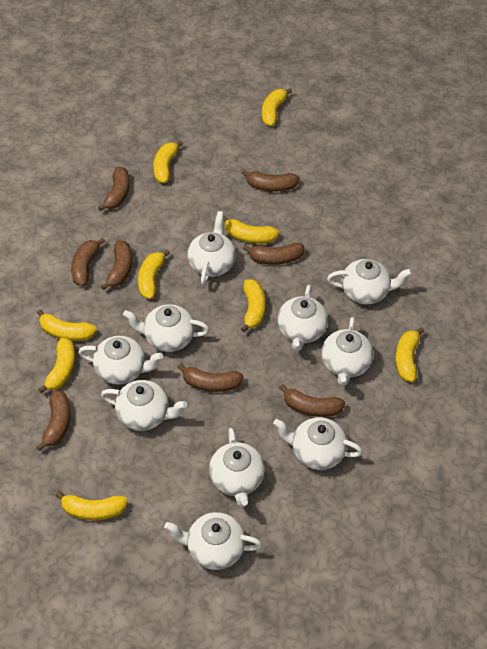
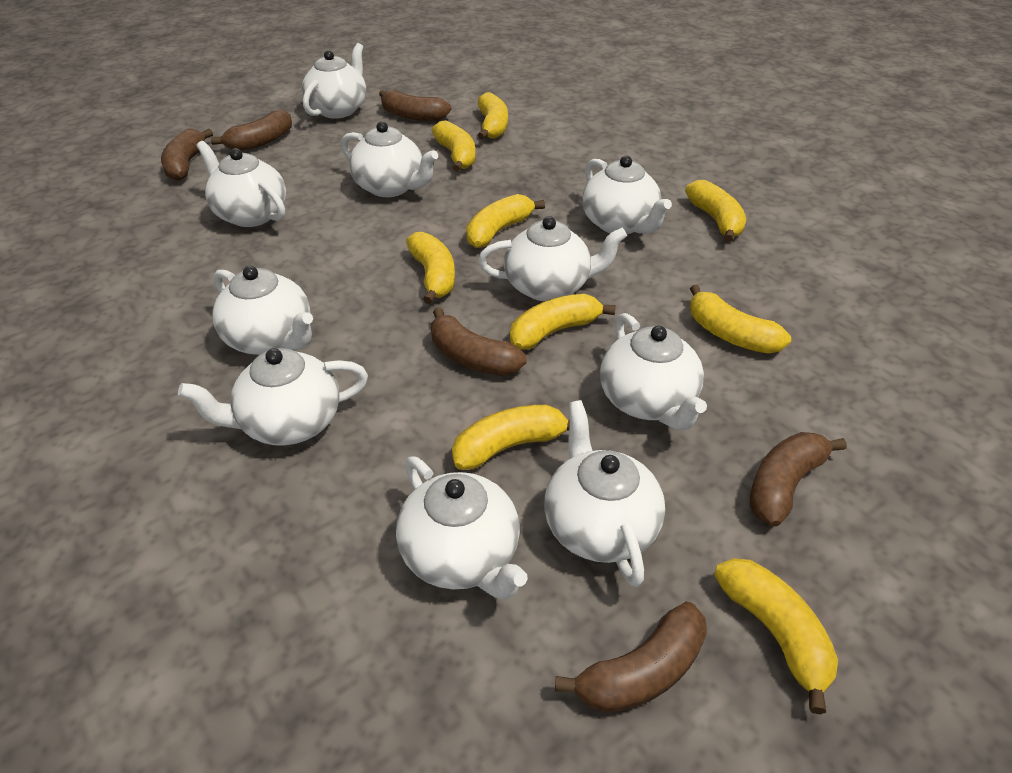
brown banana: 8 -> 6

